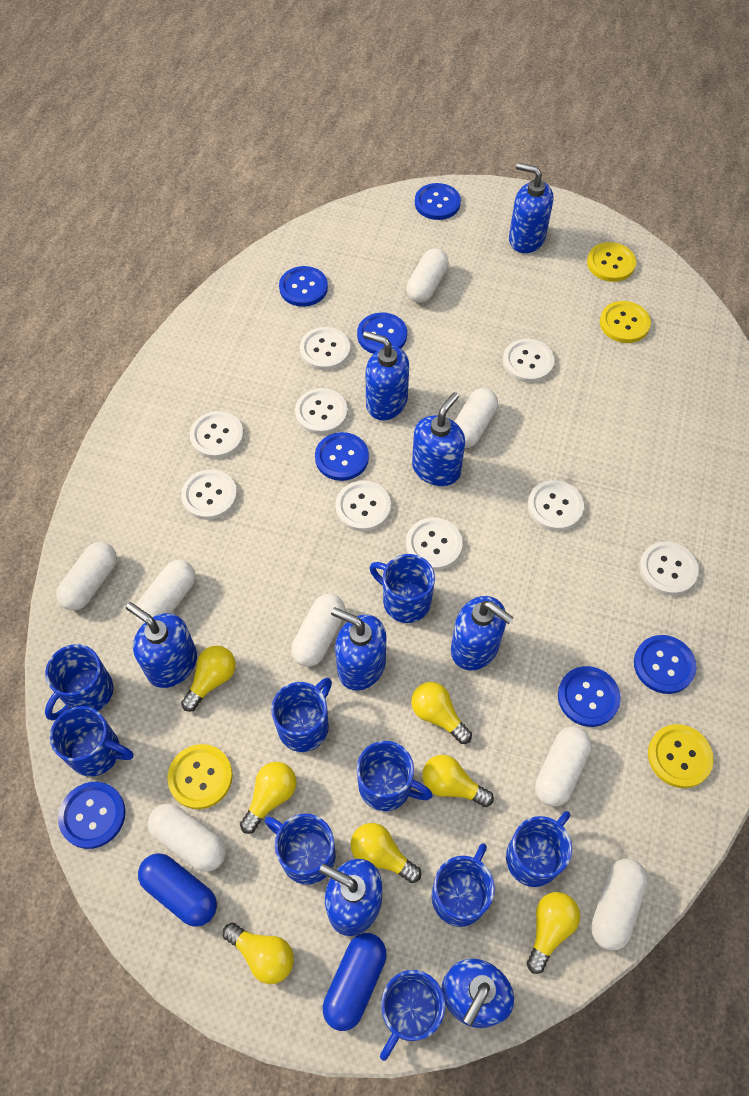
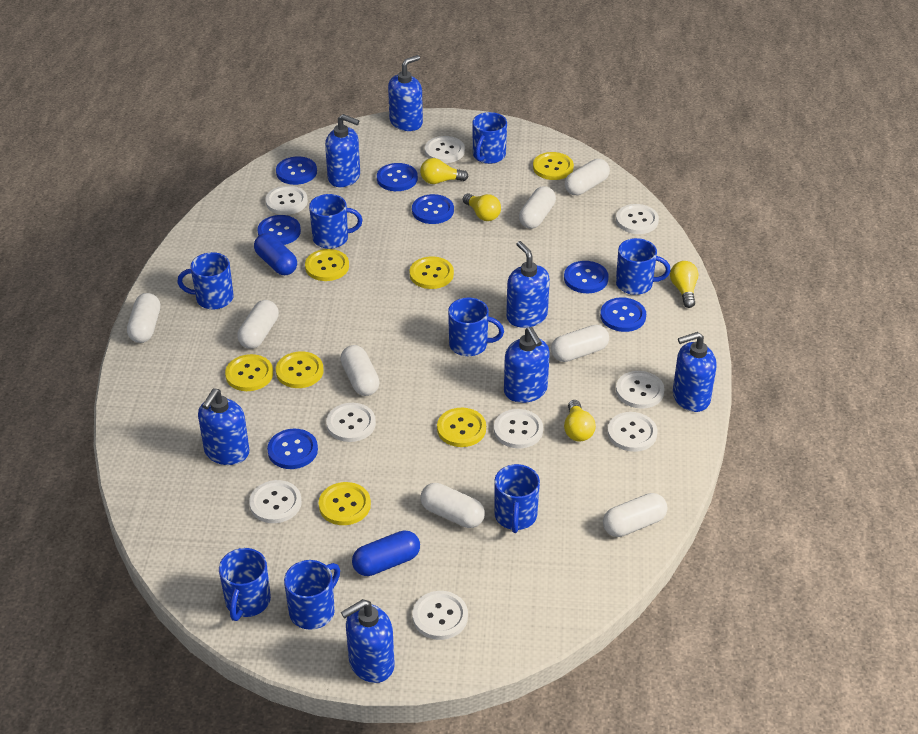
blue mug: 9 -> 8
blue soap dispenser: 8 -> 7
yellow button: 4 -> 7
yellow light bulb: 7 -> 4

